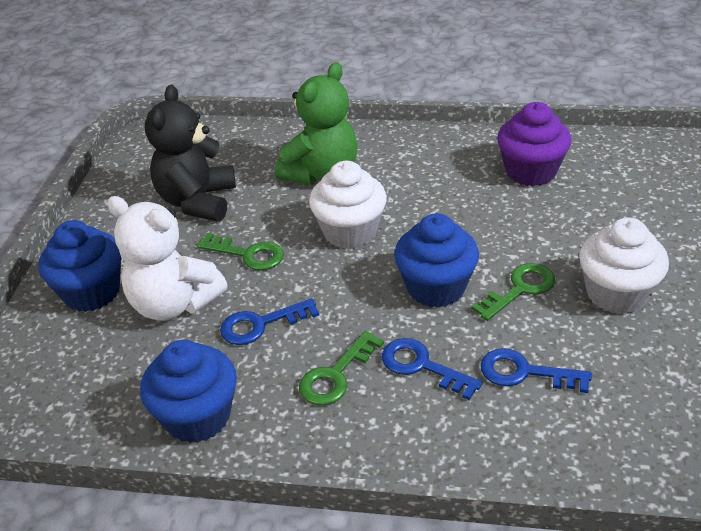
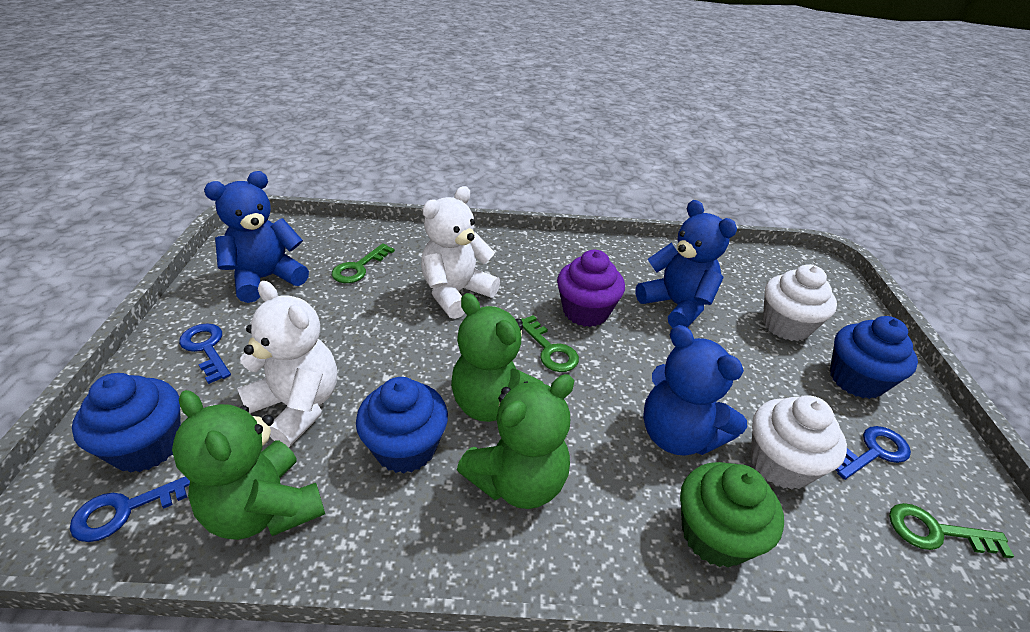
black teddy bear: 1 -> 0
blue teddy bear: 0 -> 3
green cupcake: 0 -> 1
green teddy bear: 1 -> 3
white teddy bear: 1 -> 2

